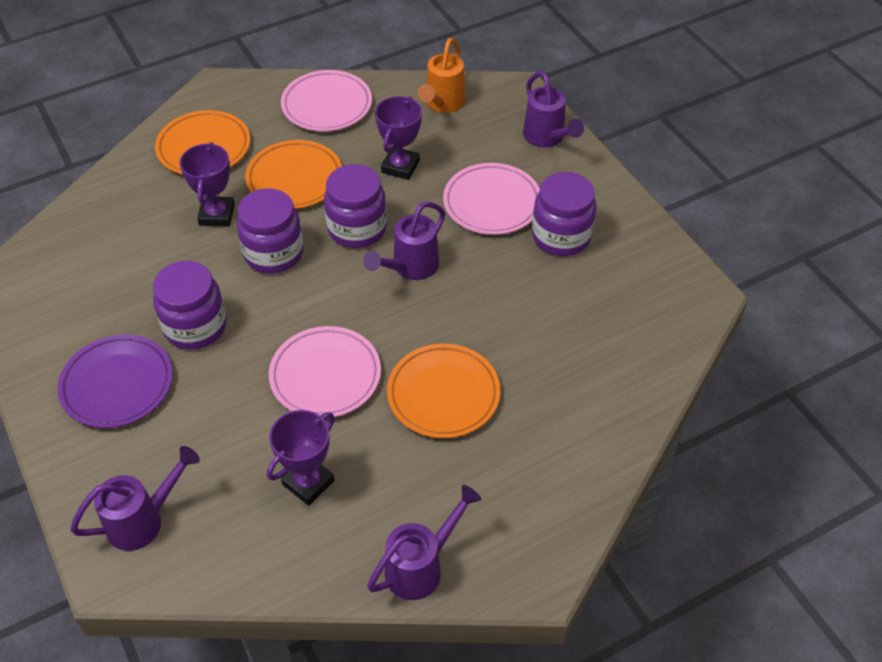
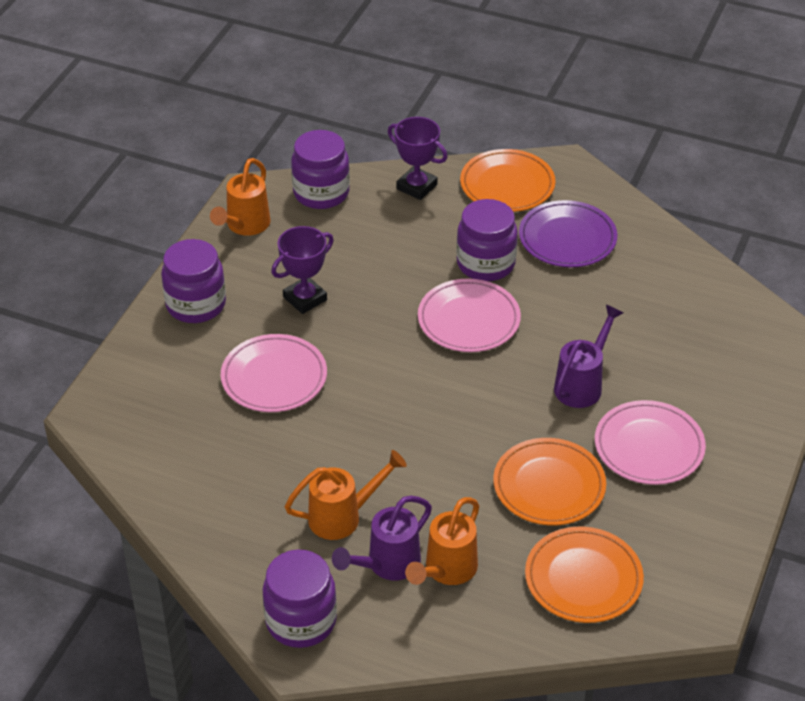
orange watering can: 1 -> 3
purple trophy: 3 -> 2
purple watering can: 4 -> 2

